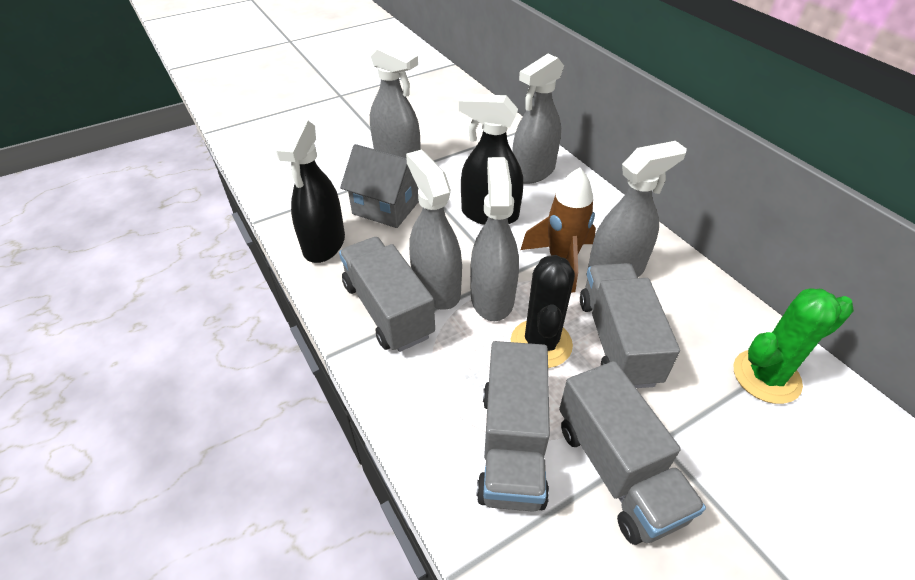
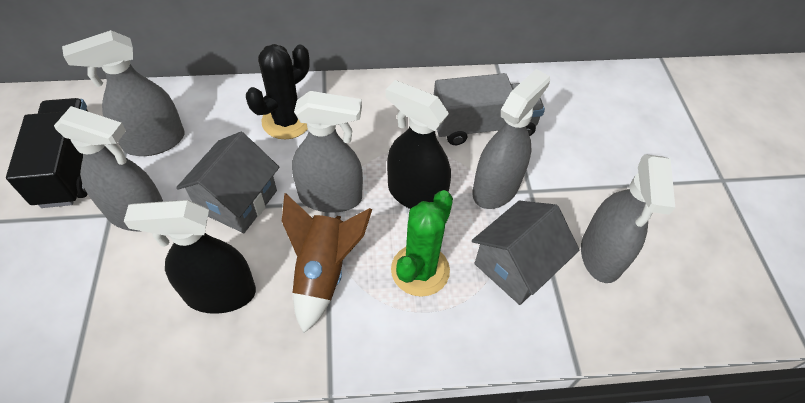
black truck: 0 -> 1
grey house: 1 -> 2
grey truck: 4 -> 1

